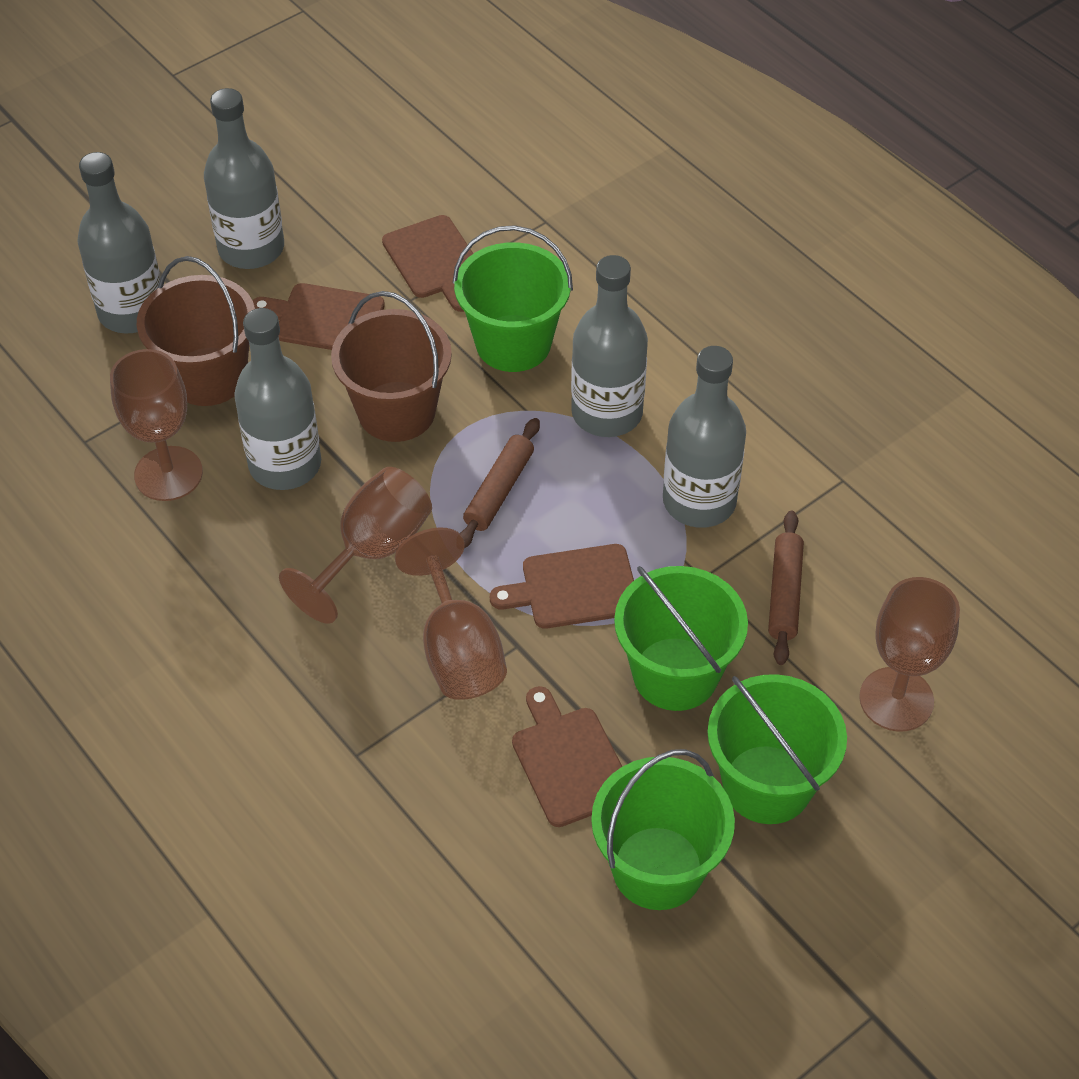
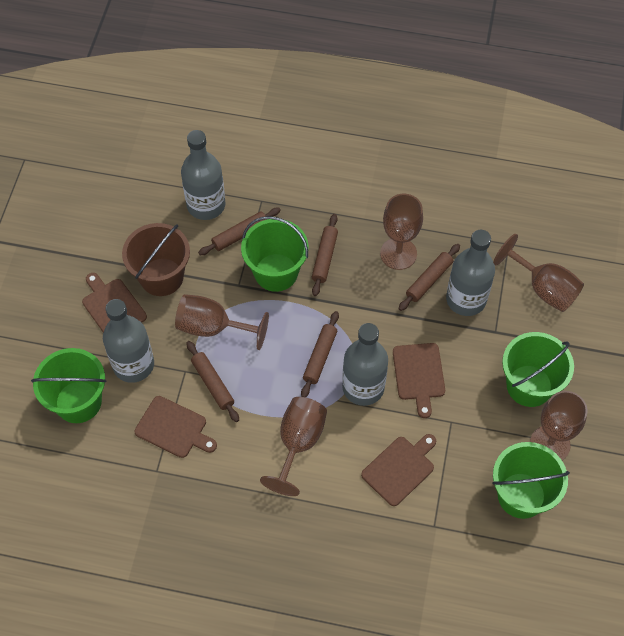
brown bucket: 2 -> 1
brown goblet: 4 -> 5
brown rolling pin: 2 -> 5
grey bottle: 5 -> 4

